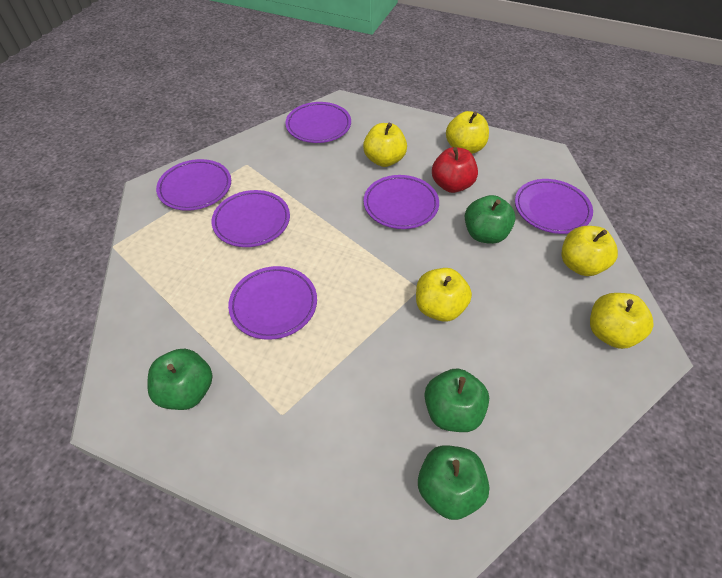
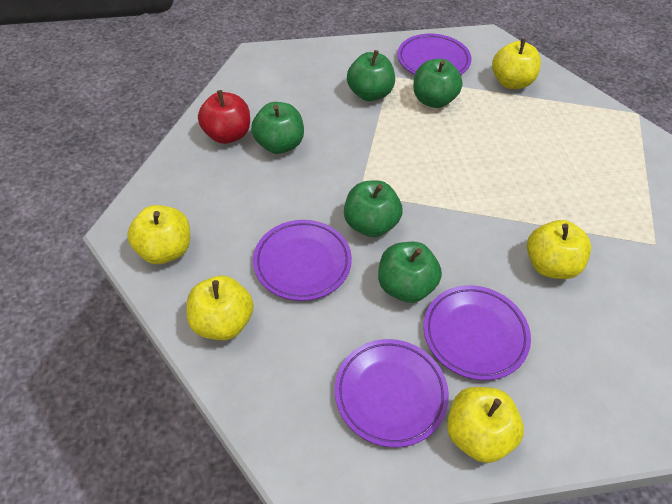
green apple: 4 -> 5
purple plate: 6 -> 4

